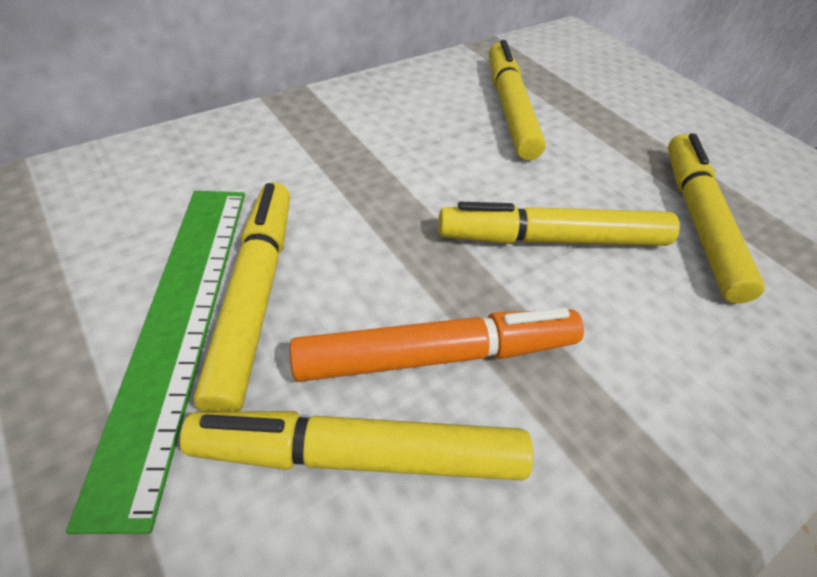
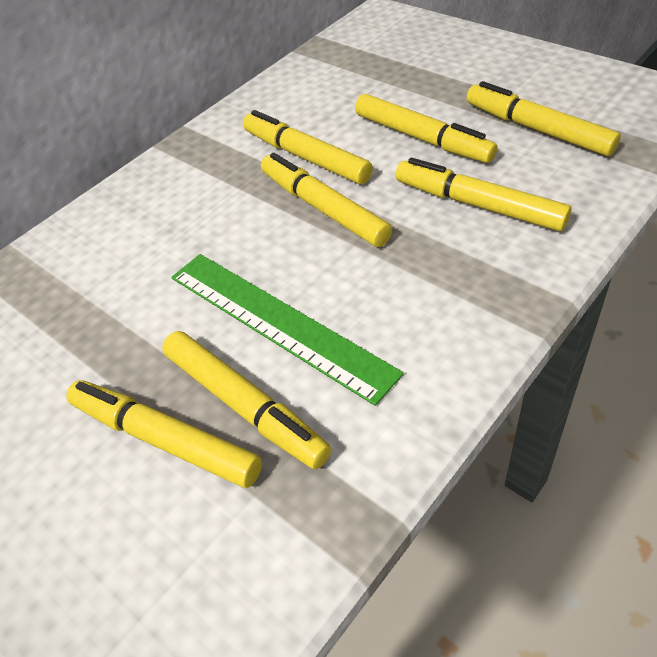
orange marker: 1 -> 0
yellow marker: 5 -> 7

